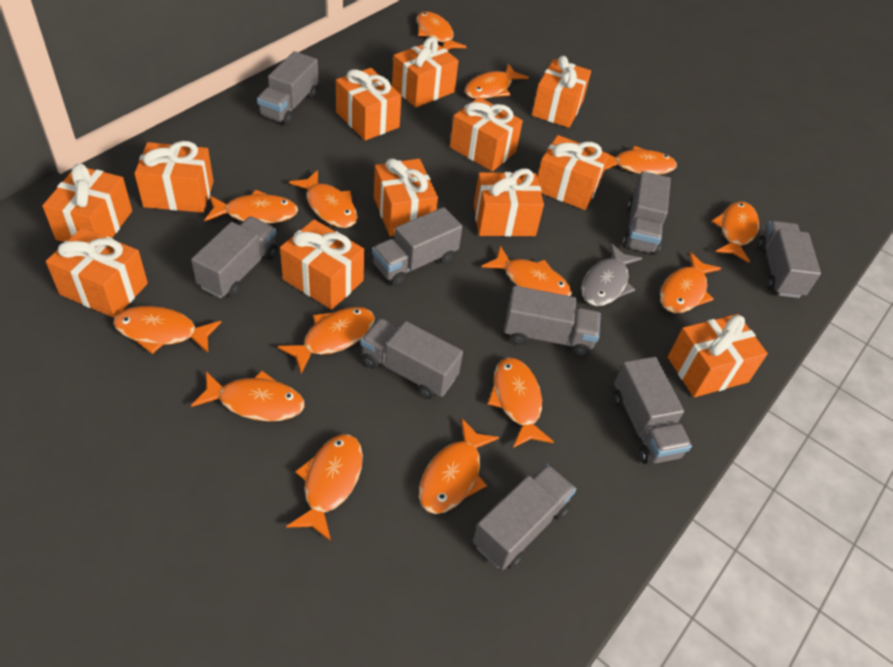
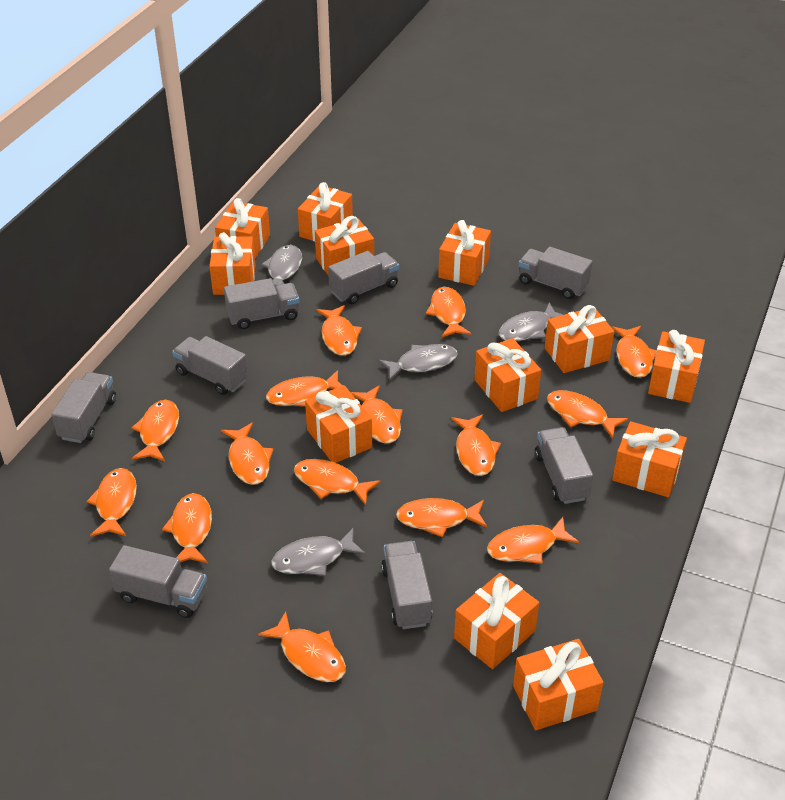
grey fish: 1 -> 4
grey truck: 9 -> 8
orange fish: 14 -> 15

